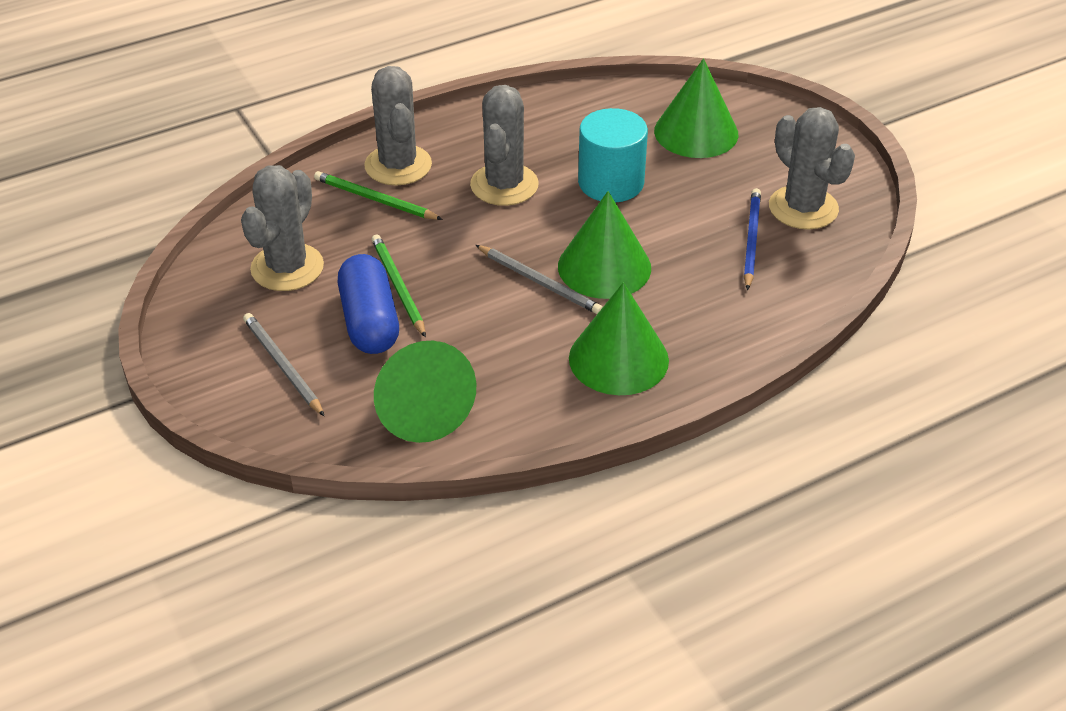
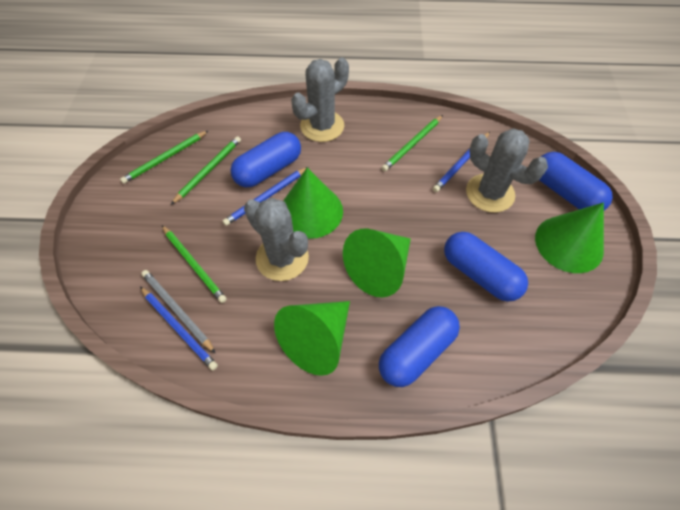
blue capsule: 1 -> 4
blue pencil: 1 -> 3
green pencil: 2 -> 4
grey cactus: 4 -> 3
grey pencil: 2 -> 1
turquoise cylinder: 1 -> 0

